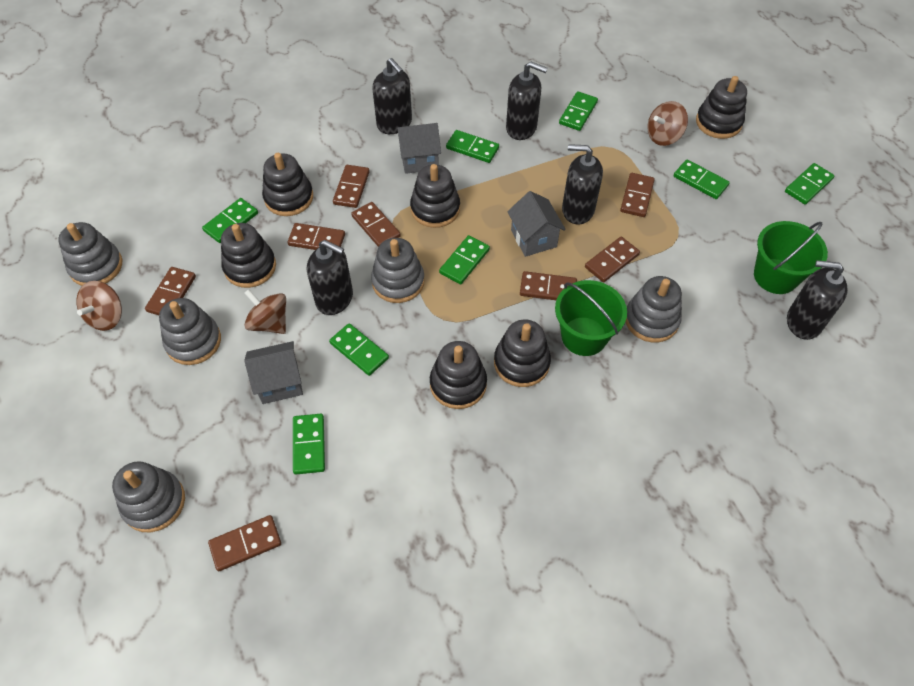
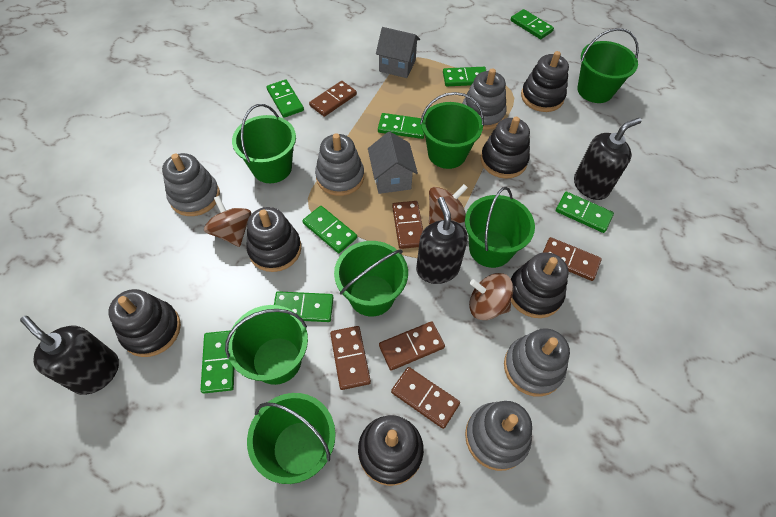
black soap dispenser: 5 -> 3
brown domino: 8 -> 6
green bucket: 2 -> 7
grey house: 3 -> 2

